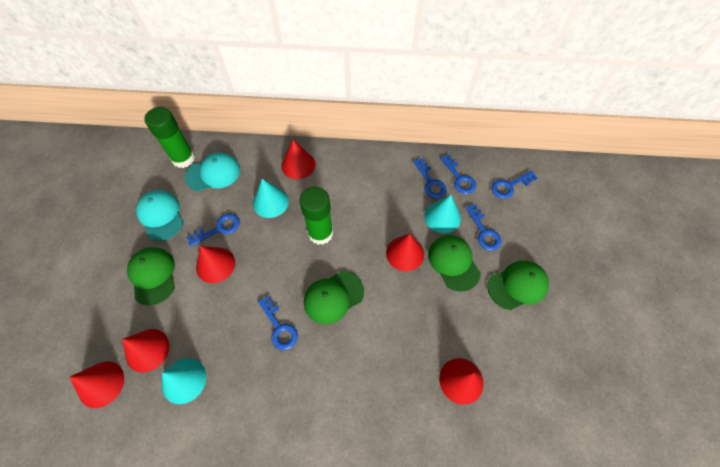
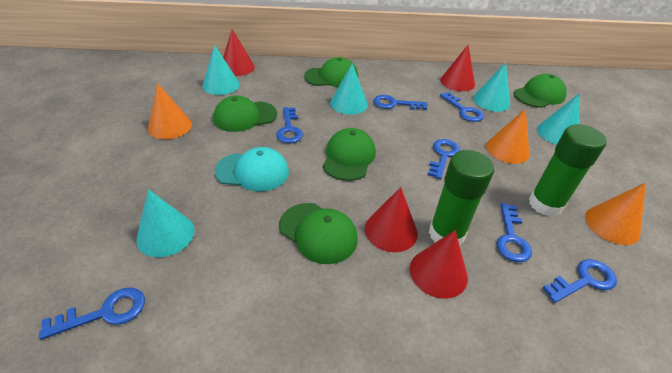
blue key: 6 -> 7
green cap: 4 -> 5
orange cone: 0 -> 3
red cone: 6 -> 4
turquoise cap: 2 -> 1
turquoise cone: 3 -> 5

